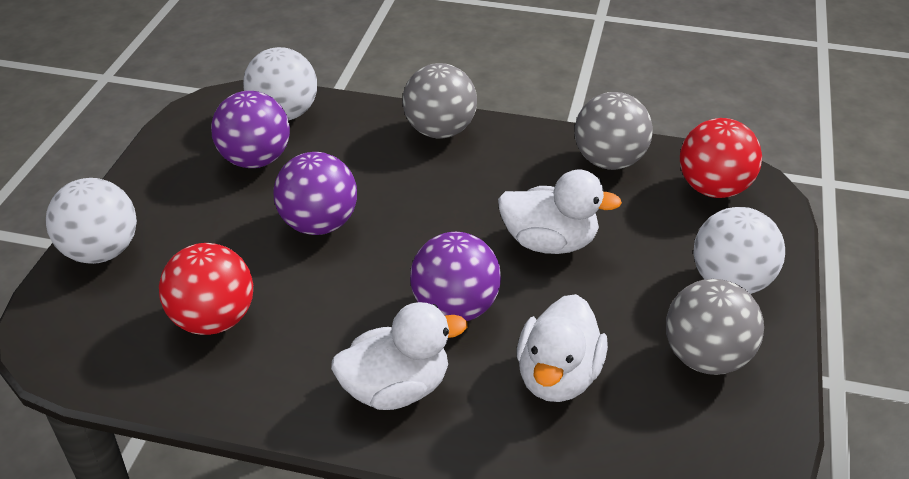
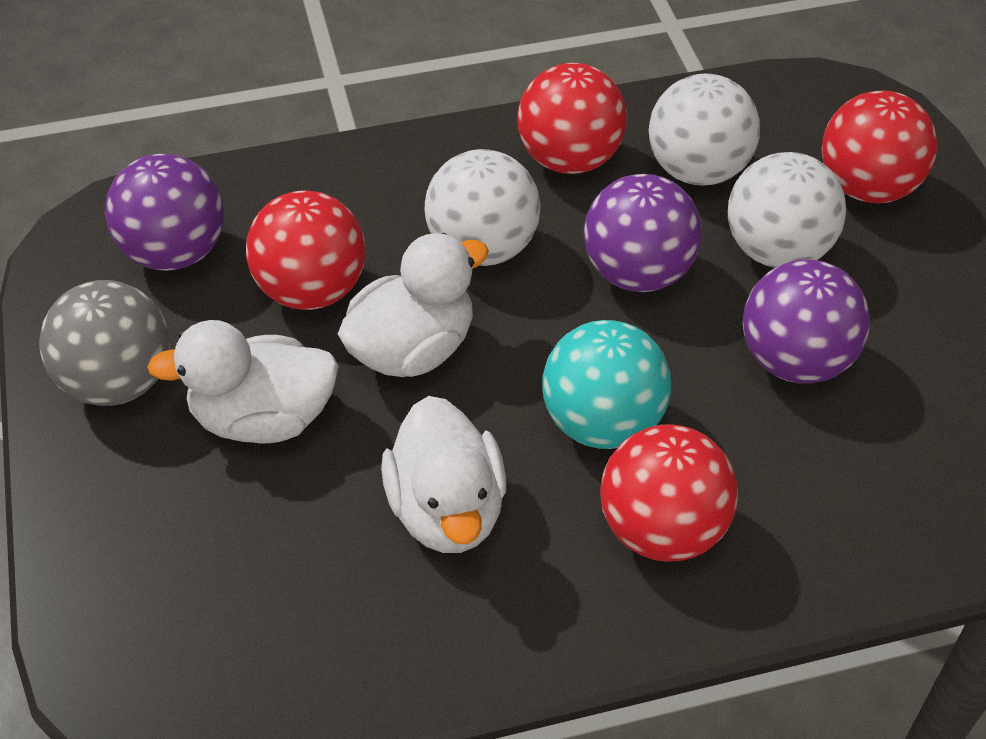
grey ball: 3 -> 1
red ball: 2 -> 4
turquoise ball: 0 -> 1

